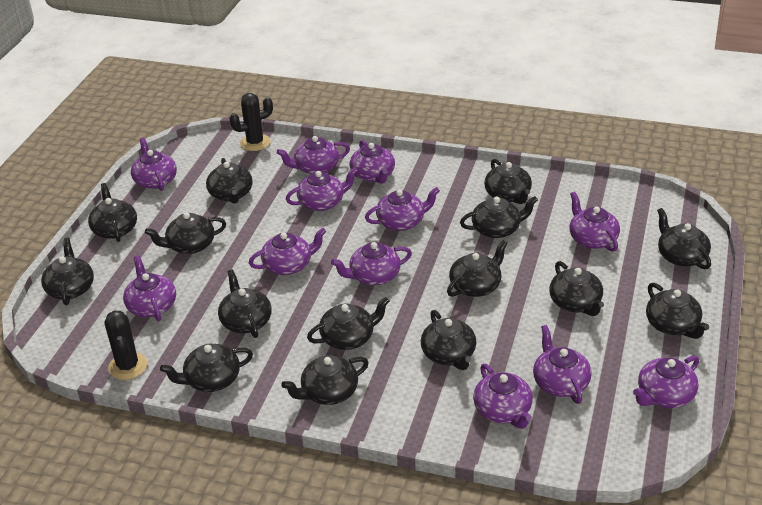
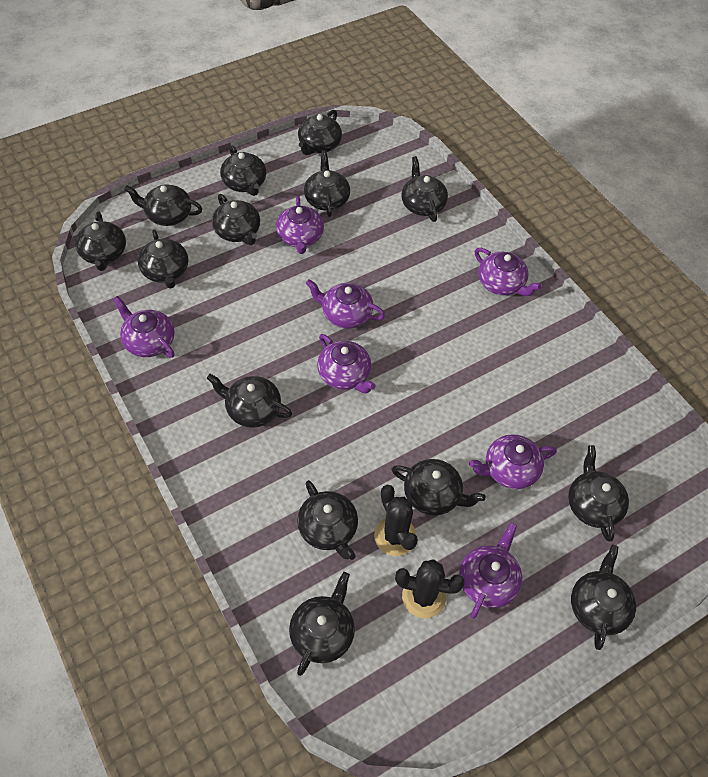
black teapot: 15 -> 14
purple teapot: 12 -> 7

